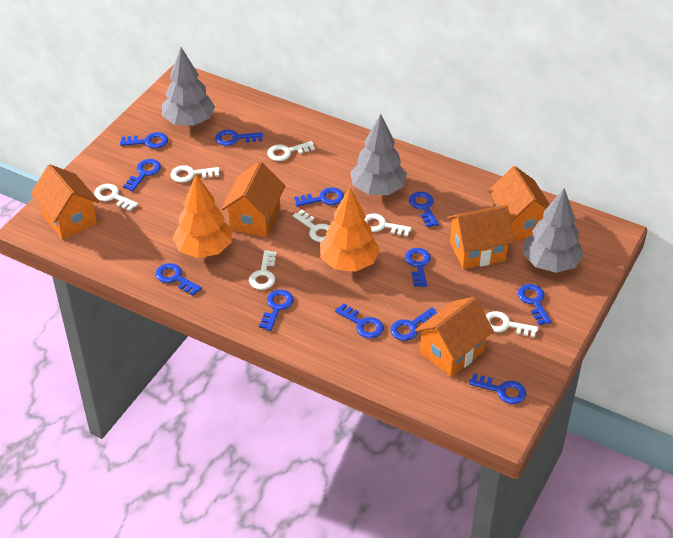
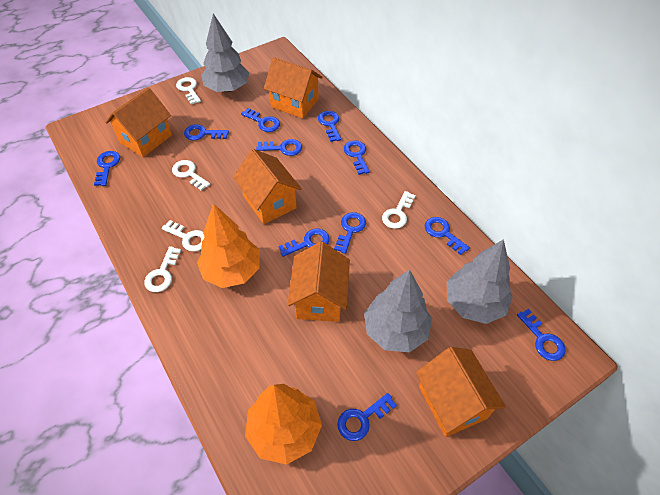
blue key: 12 -> 11
white key: 7 -> 5

